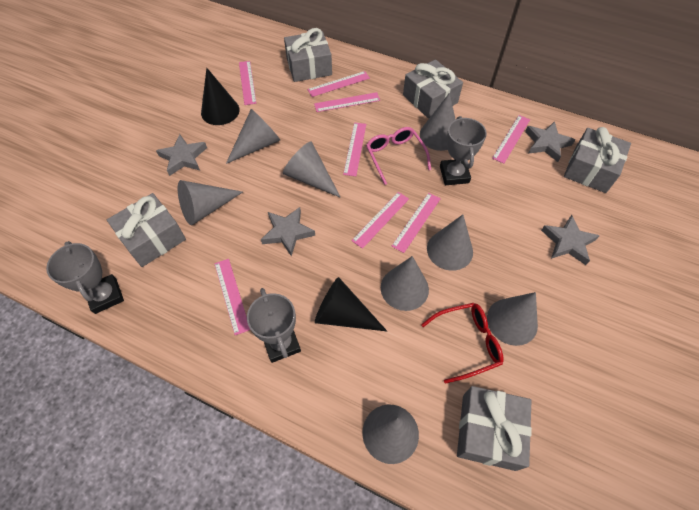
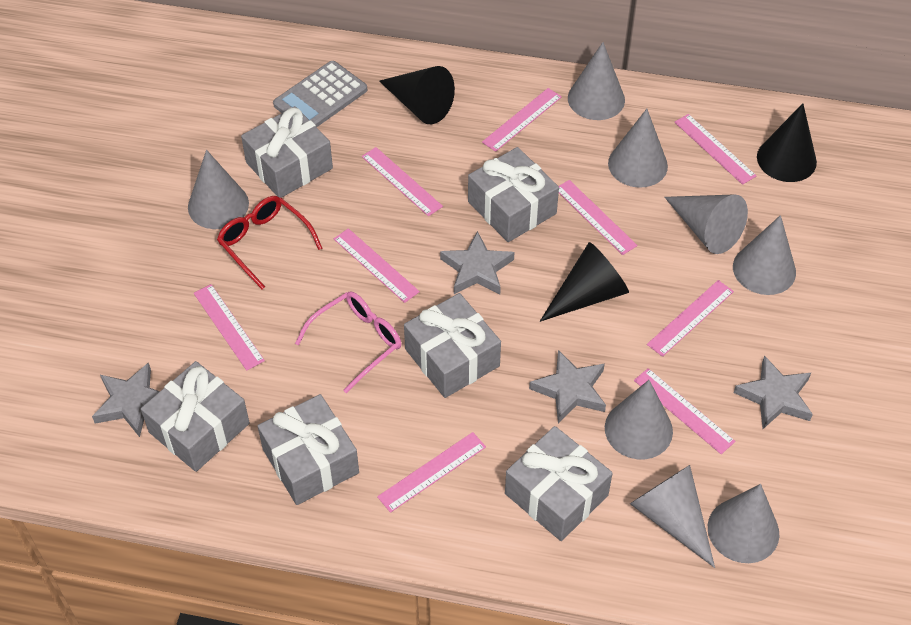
black cone: 2 -> 3
grey calculator: 0 -> 1
grey gift: 5 -> 6
grey trophy: 3 -> 0
pink ruler: 8 -> 9

